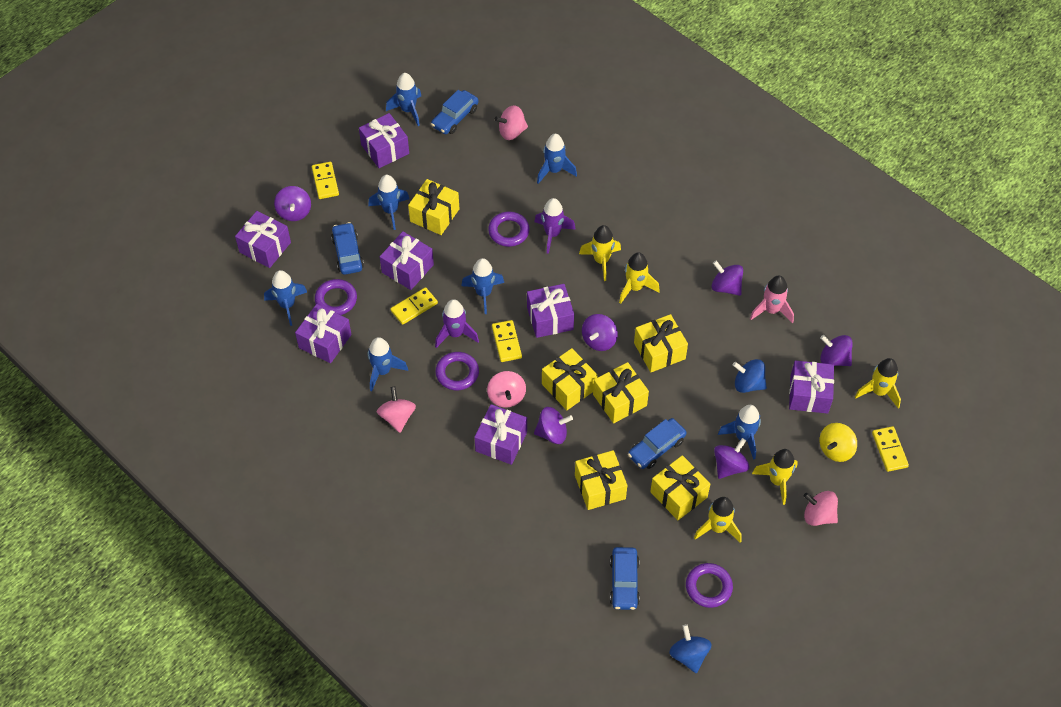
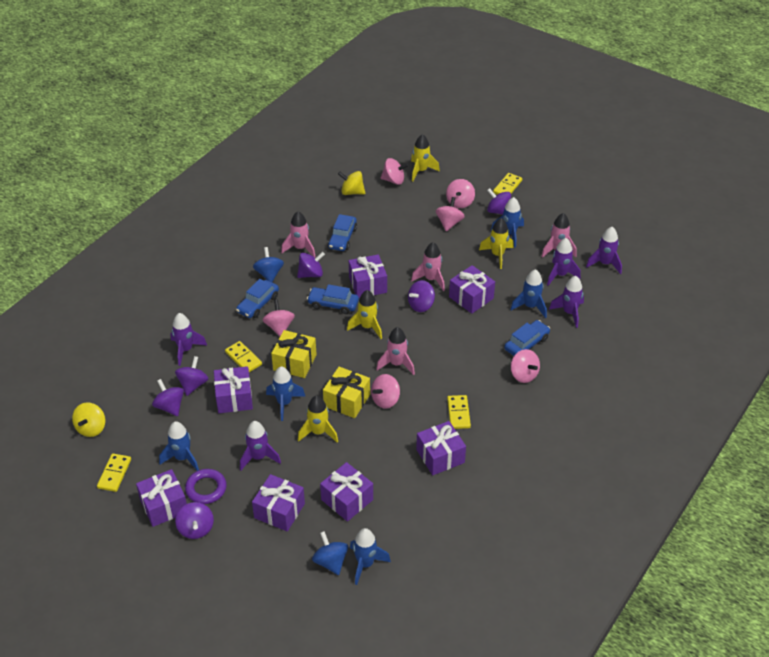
blue rocket: 7 -> 5
pink rocket: 1 -> 4
pink spinning top: 4 -> 6
purple ring: 4 -> 1
purple rocket: 2 -> 5
yellow gift: 6 -> 2
yellow rocket: 5 -> 4
yellow spinning top: 1 -> 2

